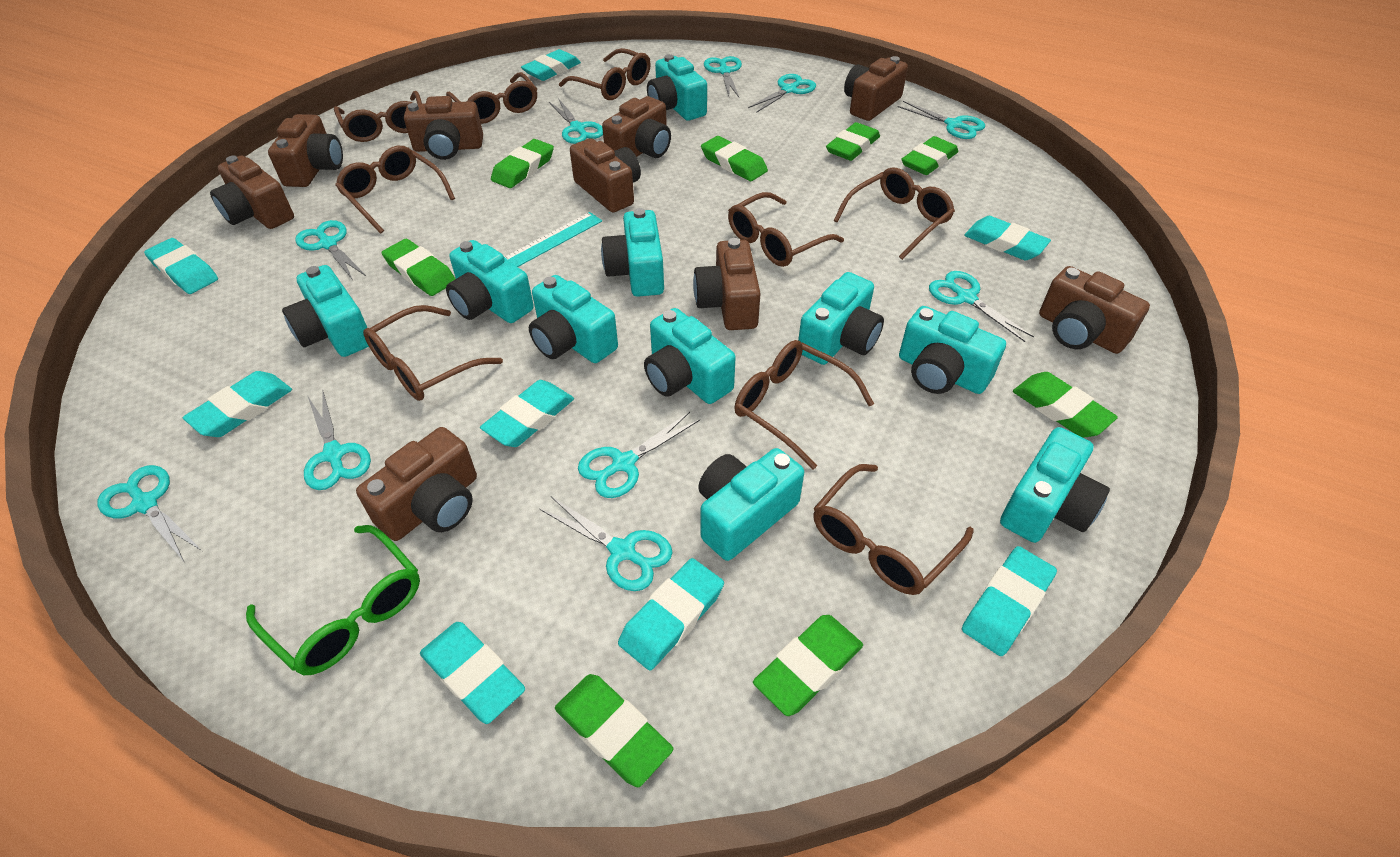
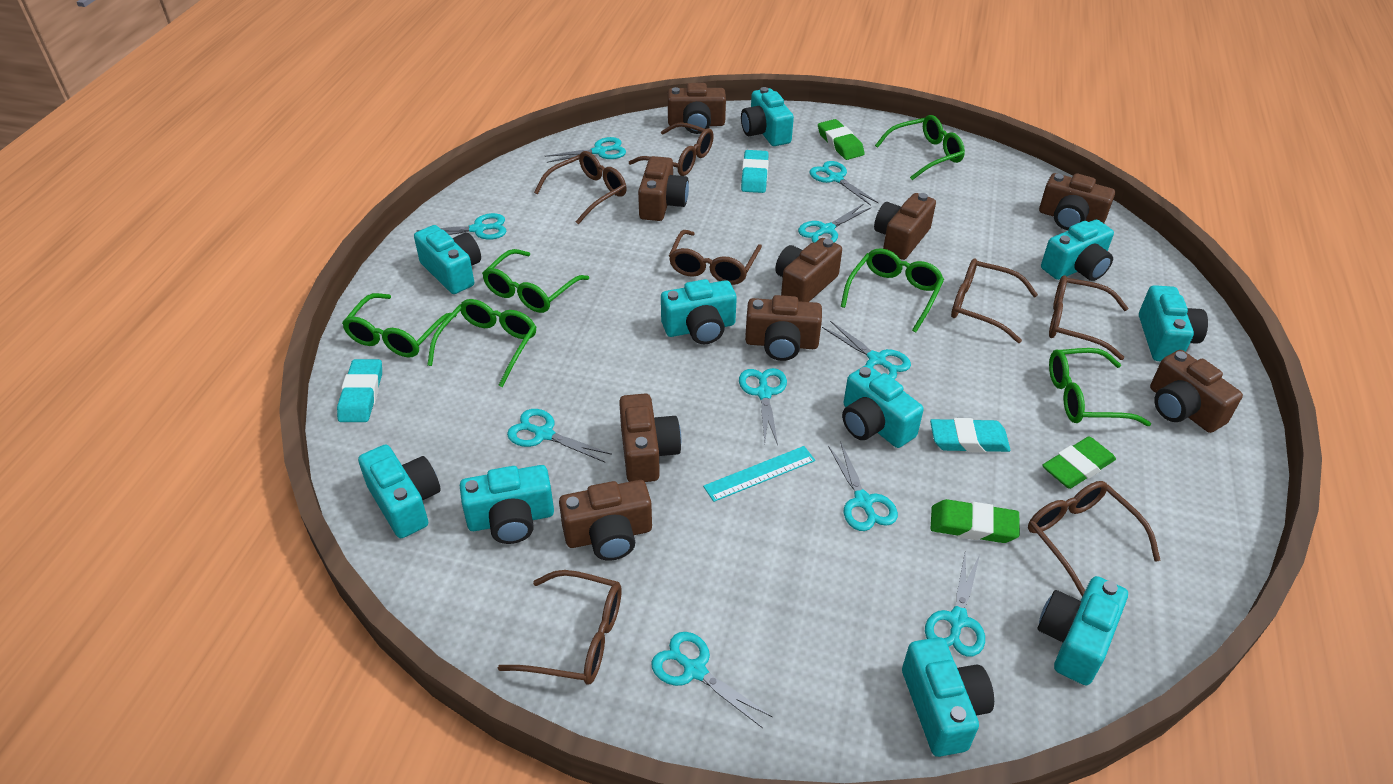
brown glasses: 9 -> 7
green eraser: 8 -> 3
green glasses: 1 -> 6
turquoise eraser: 8 -> 3

